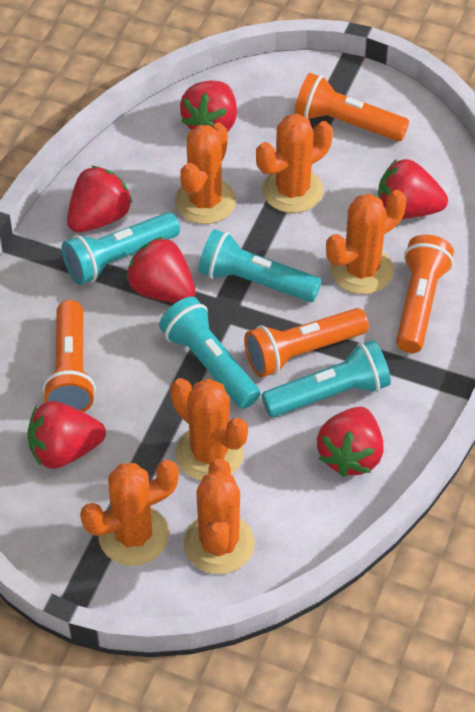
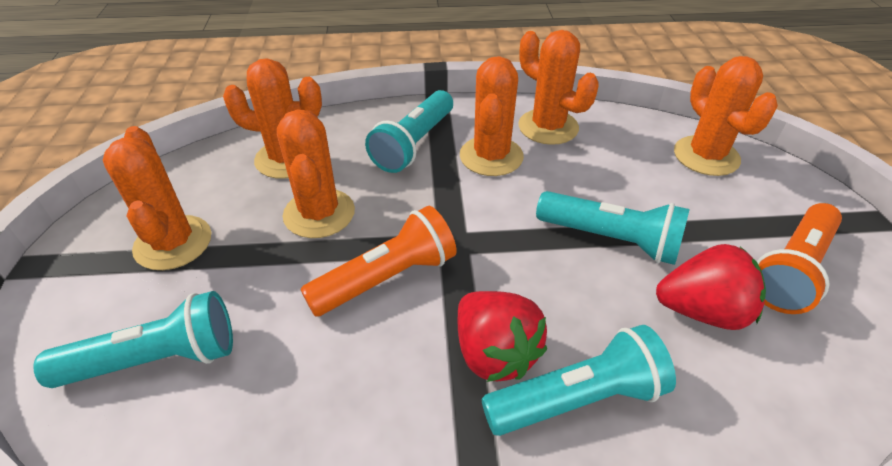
orange flashlight: 4 -> 2
red strawberry: 6 -> 2

